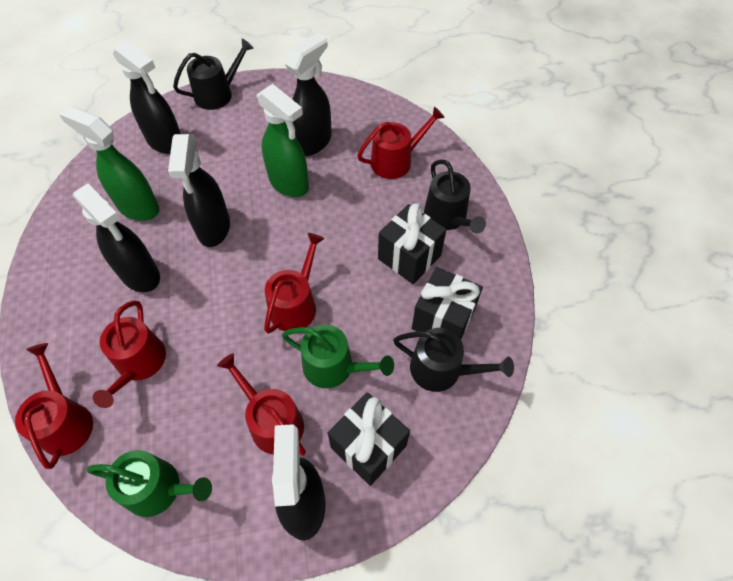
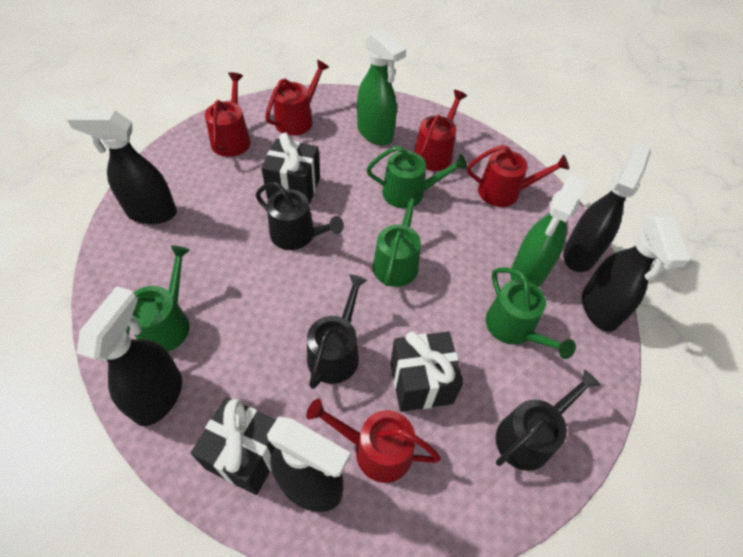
green watering can: 2 -> 4

